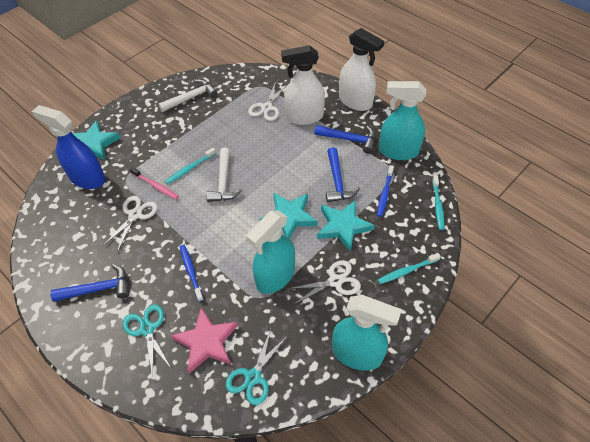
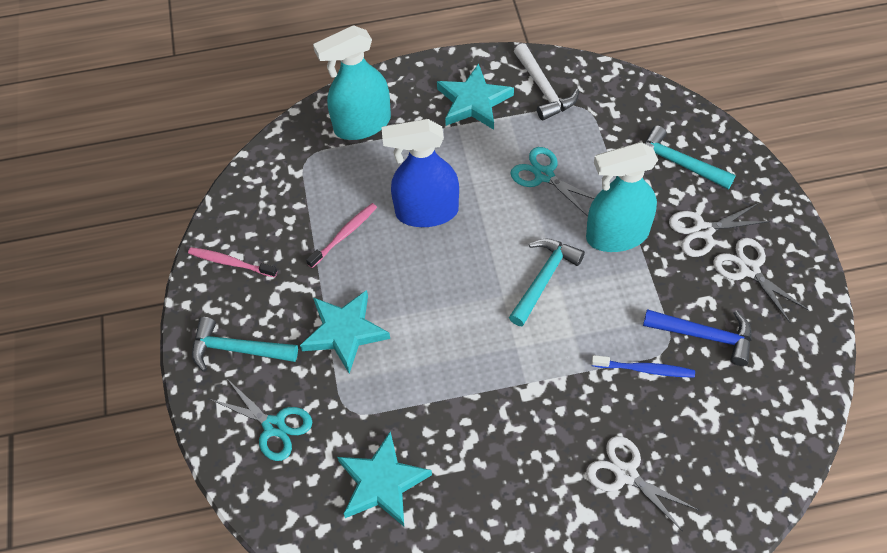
blue hammer: 3 -> 1
blue toothbrush: 2 -> 1
pink star: 1 -> 0
pink toothbrush: 1 -> 2
turquoise hammer: 0 -> 3
turquoise spray bottle: 3 -> 2
turquoise toothbrush: 3 -> 0
white hammer: 2 -> 1
white spray bottle: 2 -> 0

